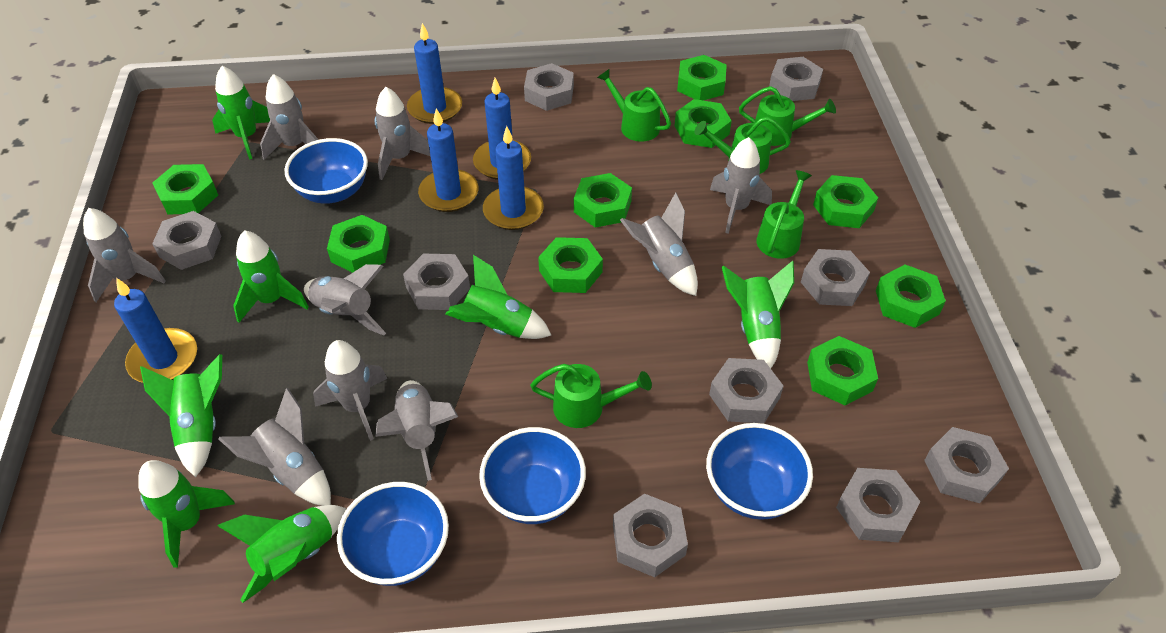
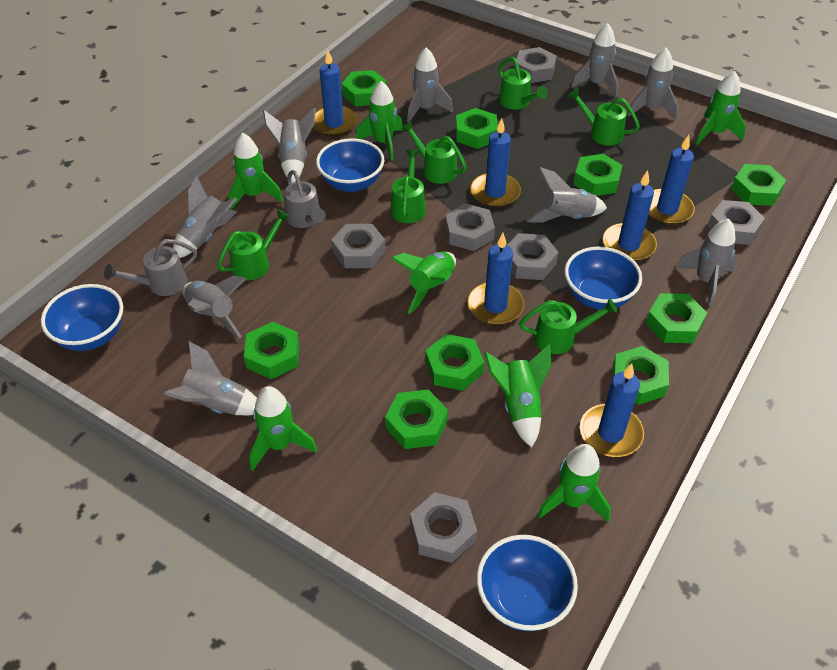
blue candle: 5 -> 6
green watering can: 5 -> 6
grey nut: 9 -> 6
grey watering can: 0 -> 2

